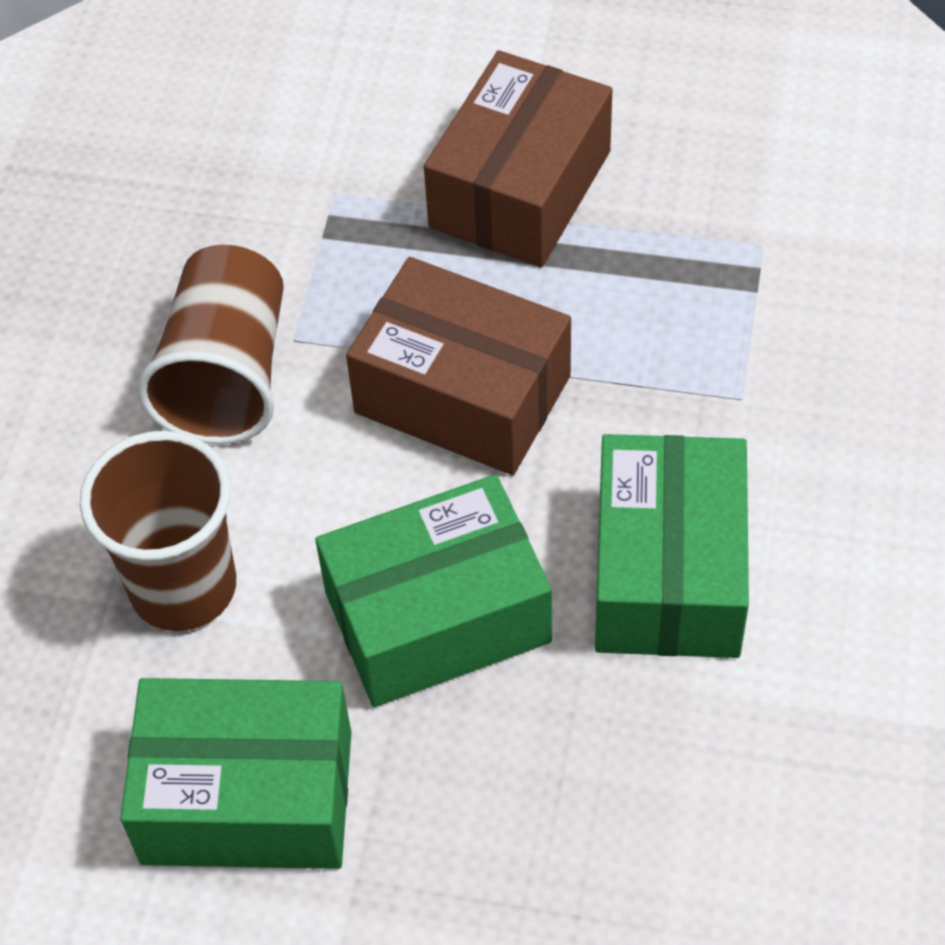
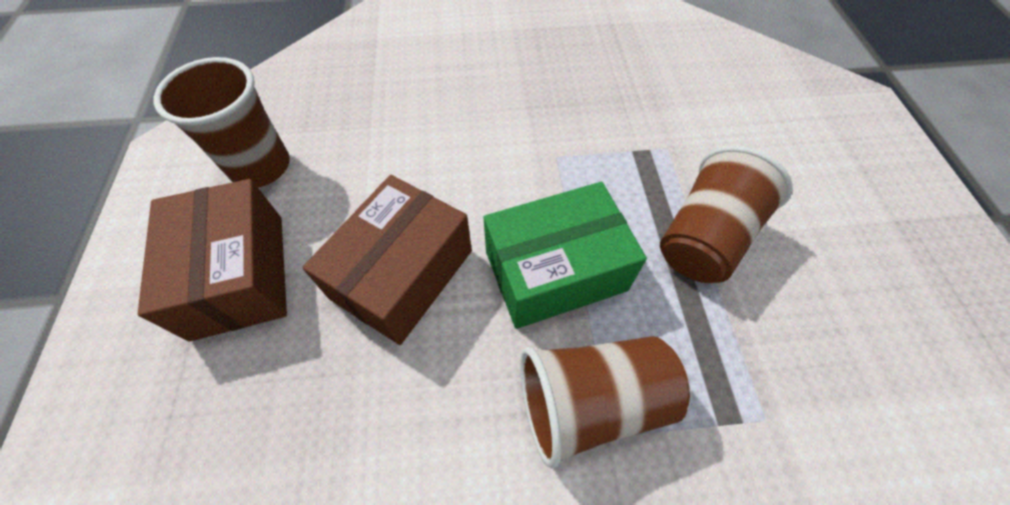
brown cup: 2 -> 3
green box: 3 -> 1

